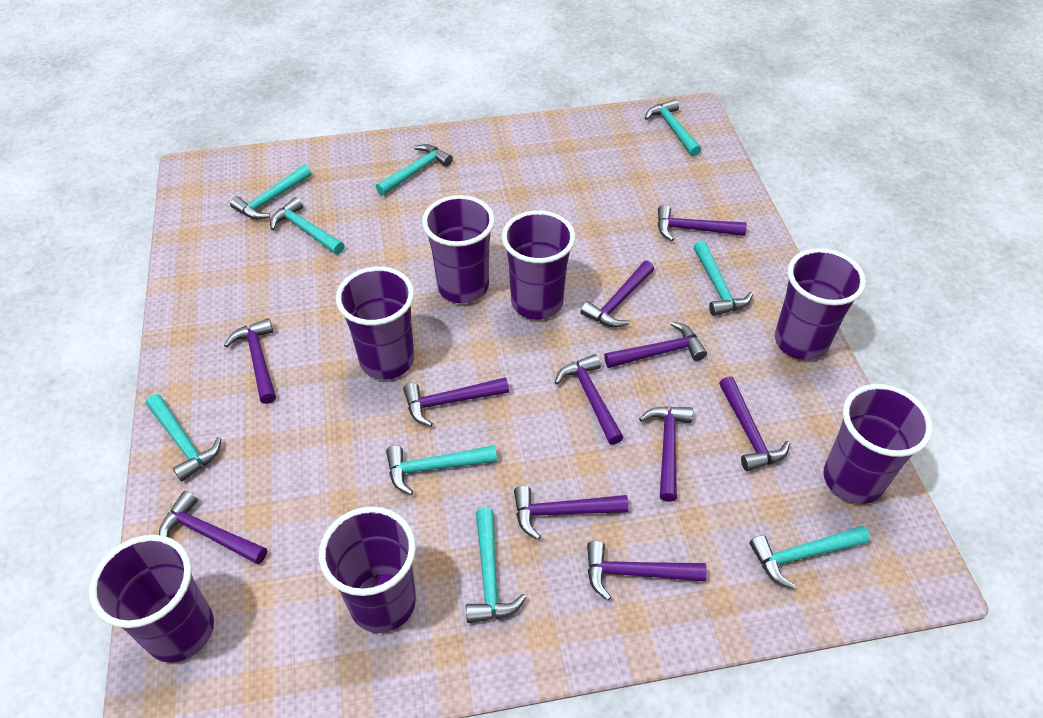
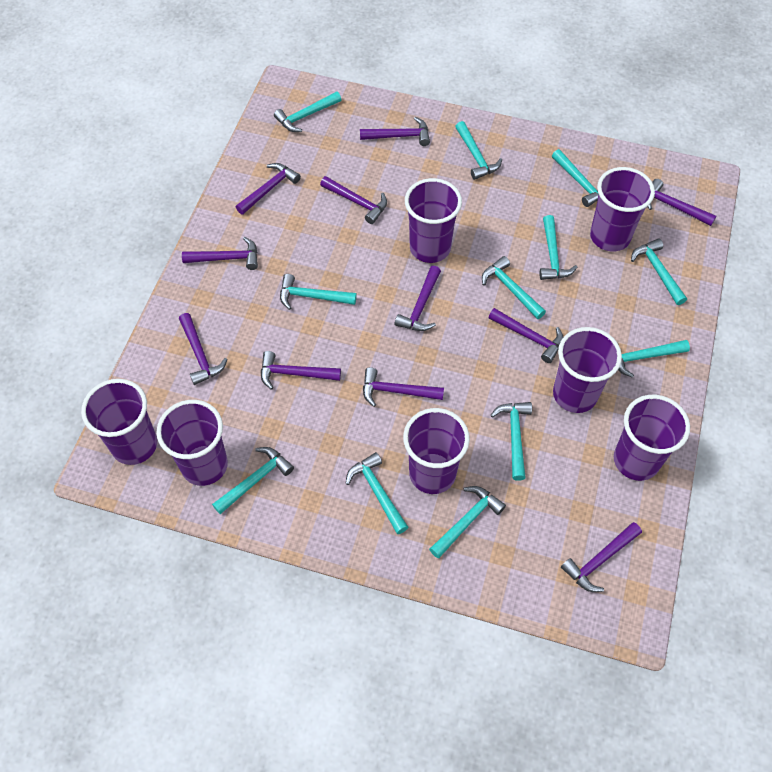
turquoise hammer: 9 -> 12

